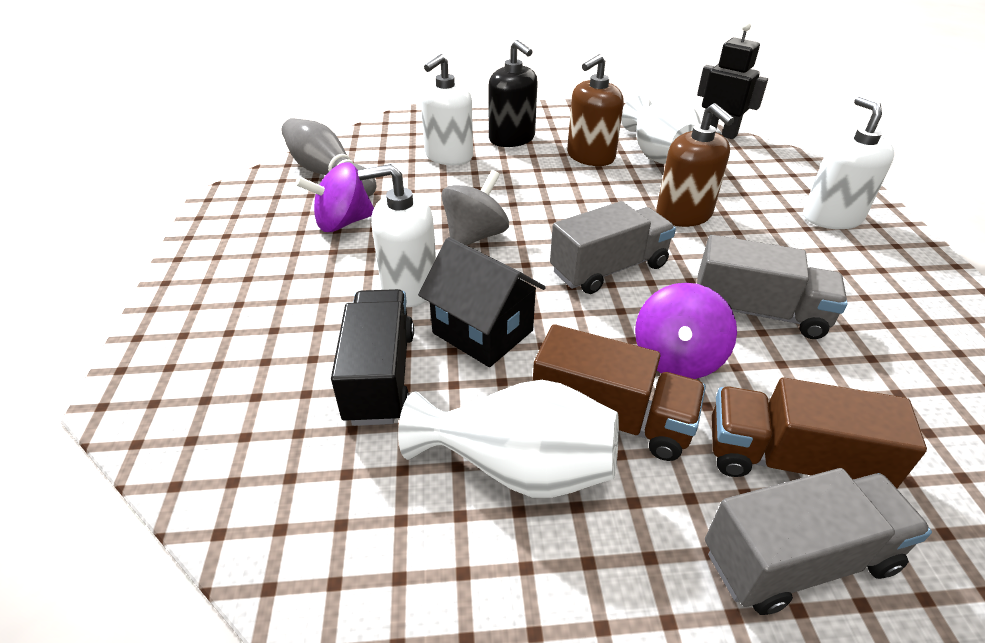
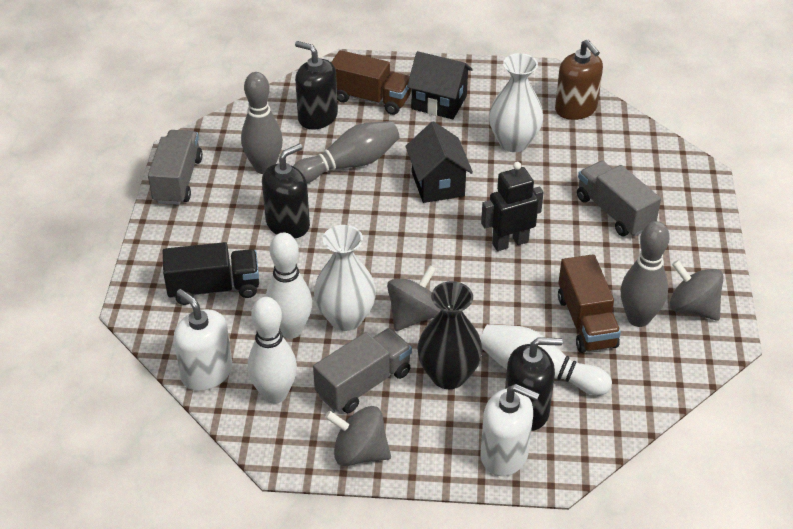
black house: 1 -> 2
black soap dispenser: 1 -> 3
black vase: 0 -> 1
brown soap dispenser: 2 -> 1
grey bowling pin: 1 -> 3
grey spinning top: 1 -> 3
purple spinning top: 2 -> 0
white bowling pin: 0 -> 3
white soap dispenser: 3 -> 2

